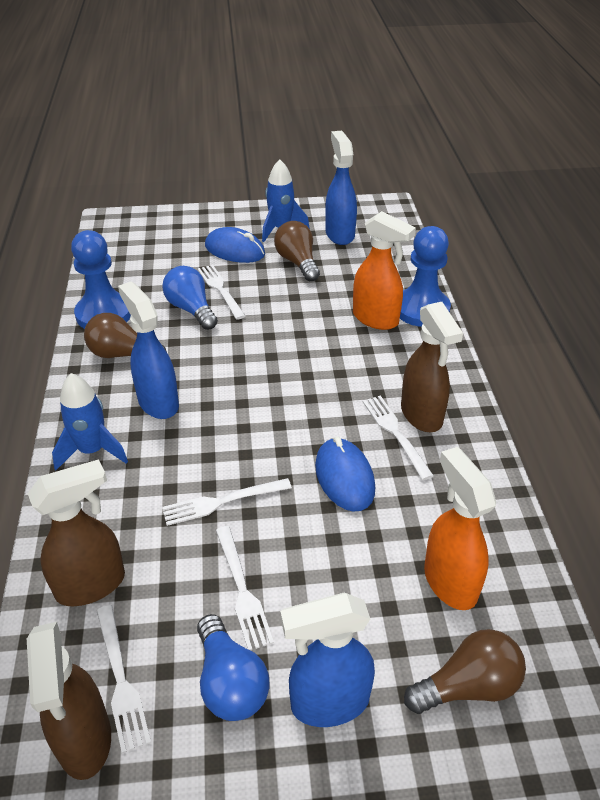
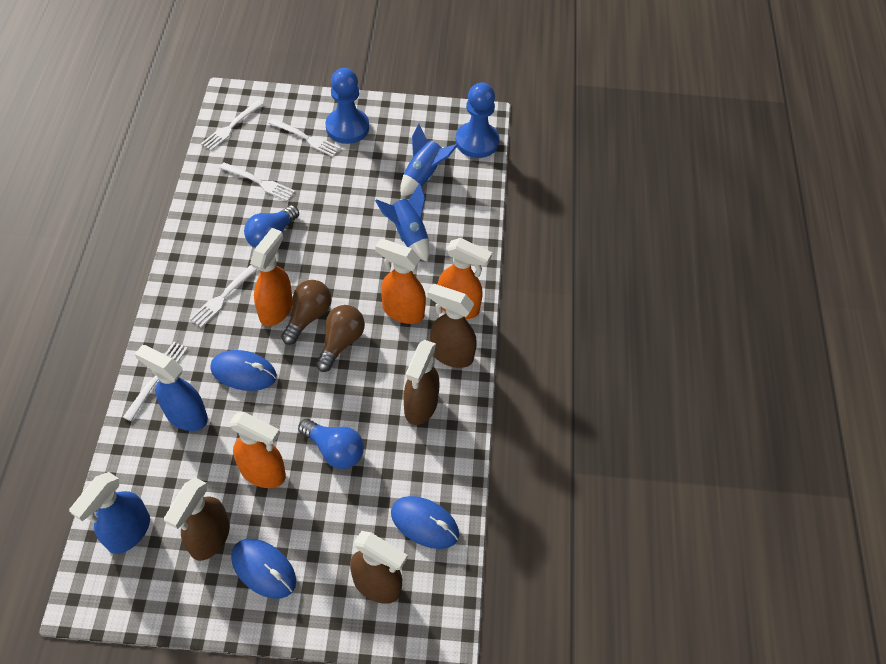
blue mouse: 2 -> 3
blue spray bottle: 3 -> 2
brown light bulb: 3 -> 2
brown spray bottle: 3 -> 4
orange spray bottle: 2 -> 4

